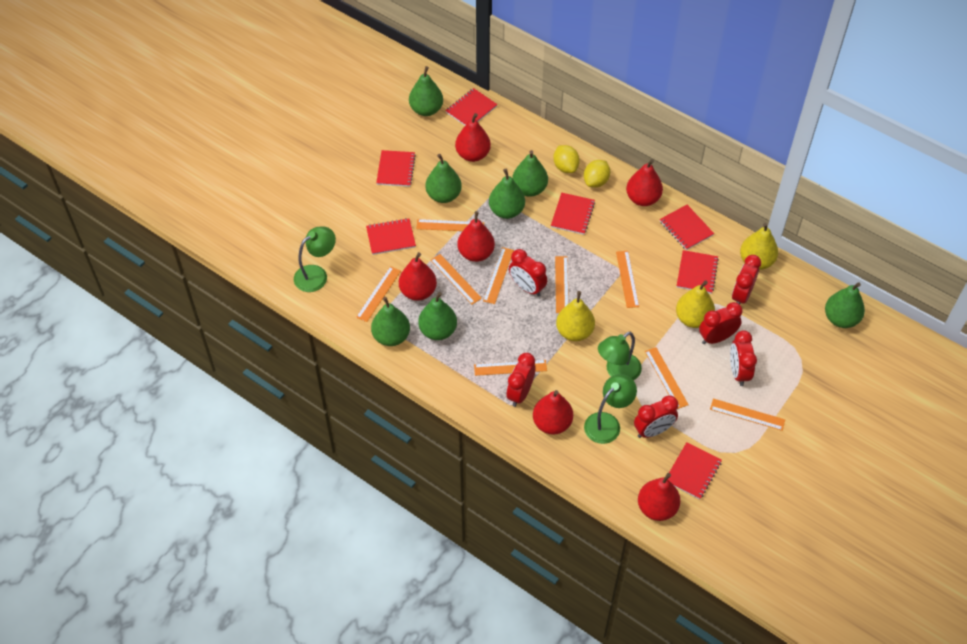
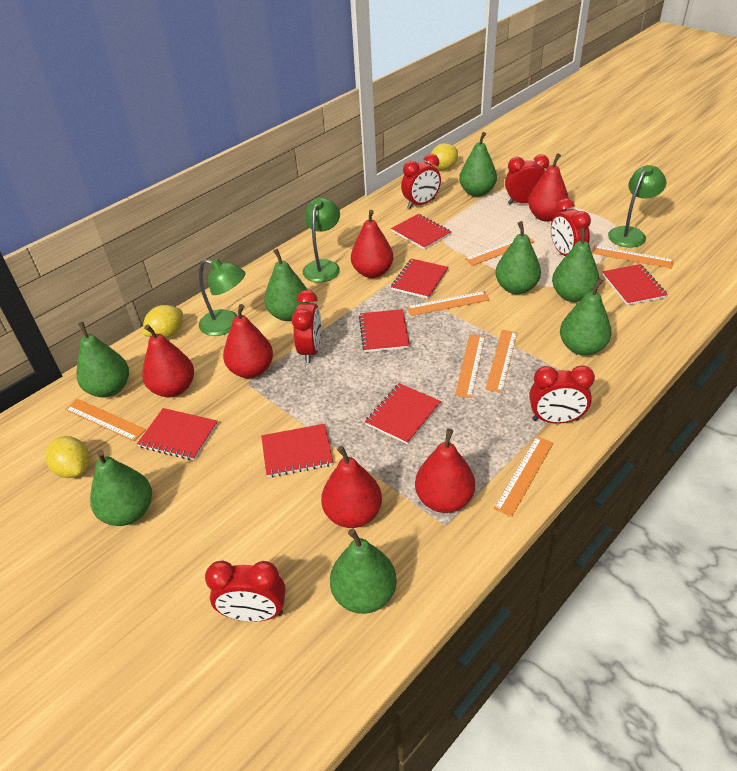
green pear: 7 -> 8
orange ruler: 9 -> 7
yellow lemon: 2 -> 3
yellow pear: 3 -> 0

